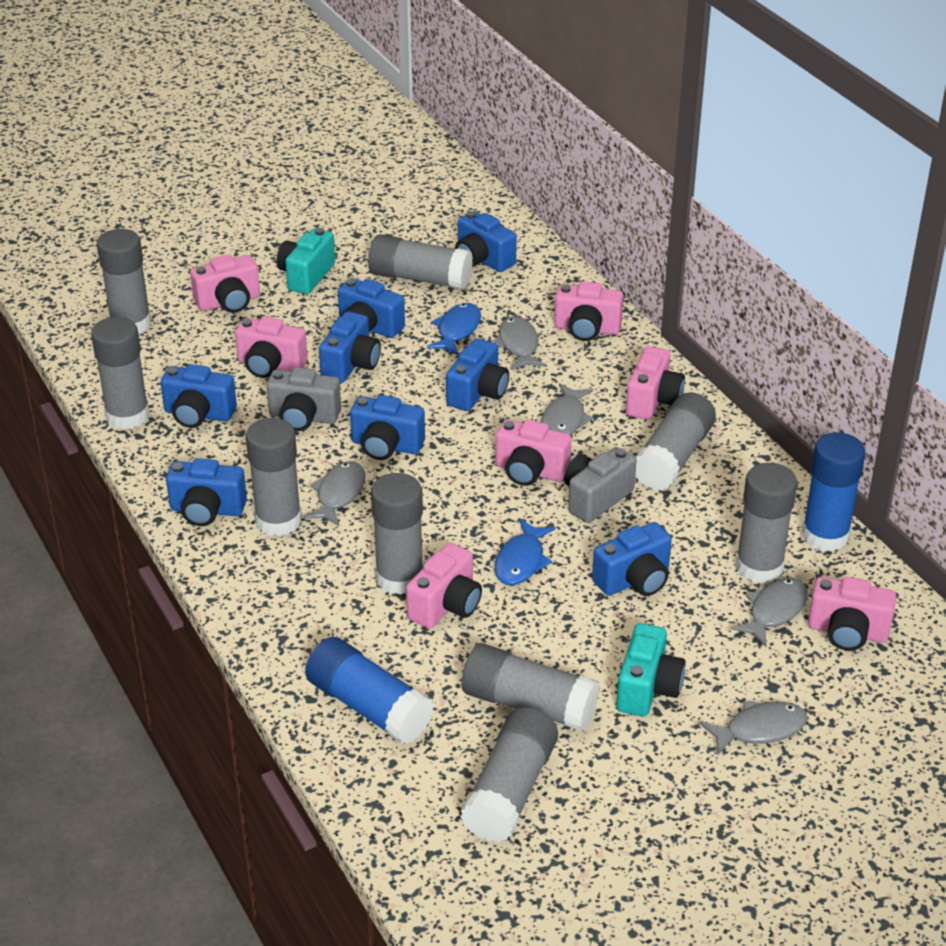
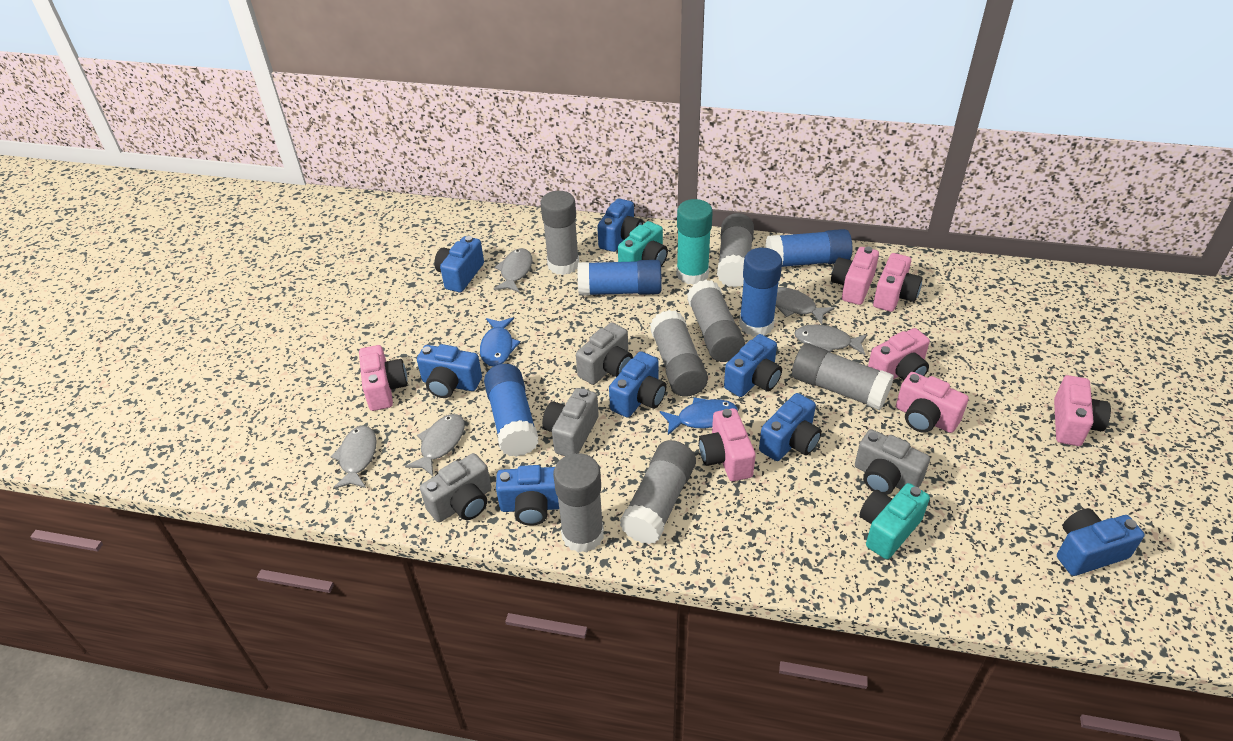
blue glue stick: 2 -> 4
grey camera: 2 -> 4
grey glue stick: 9 -> 7
turquoise glue stick: 0 -> 1

